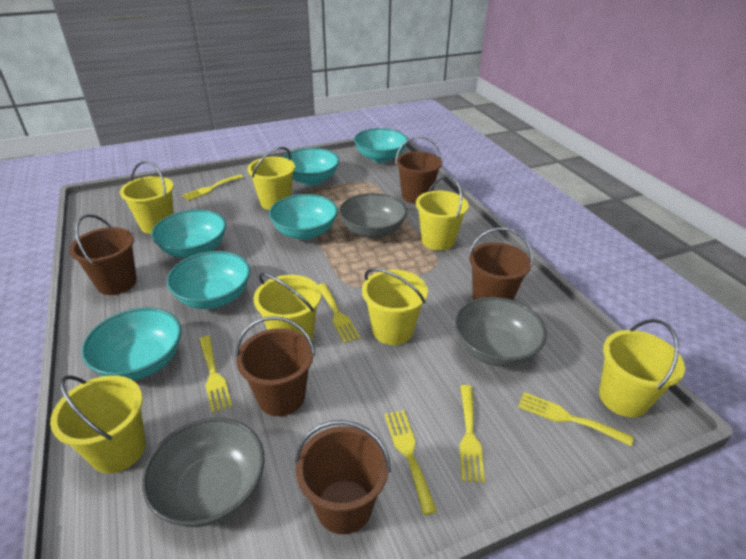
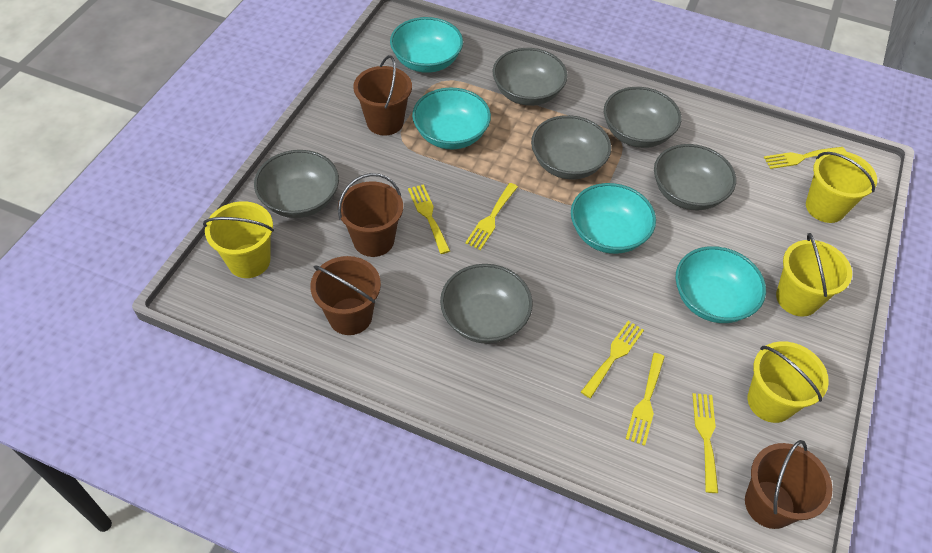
brown bucket: 5 -> 4
grey bowl: 3 -> 6
turquoise bowl: 6 -> 4
yellow bucket: 7 -> 4

